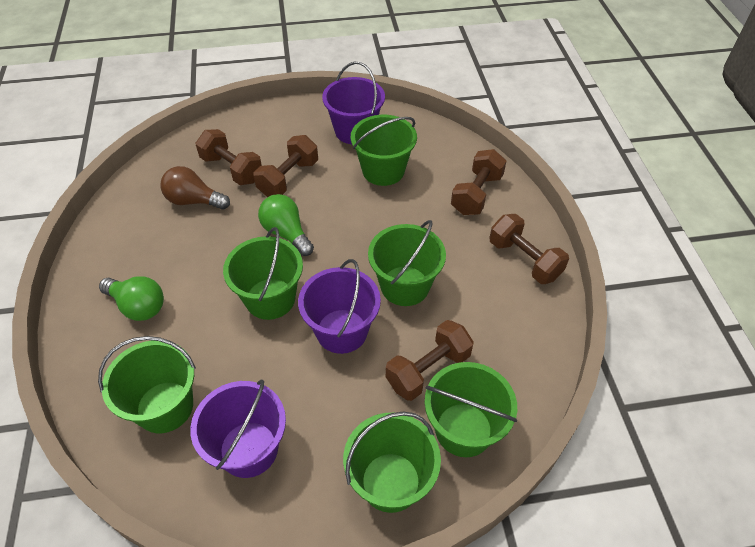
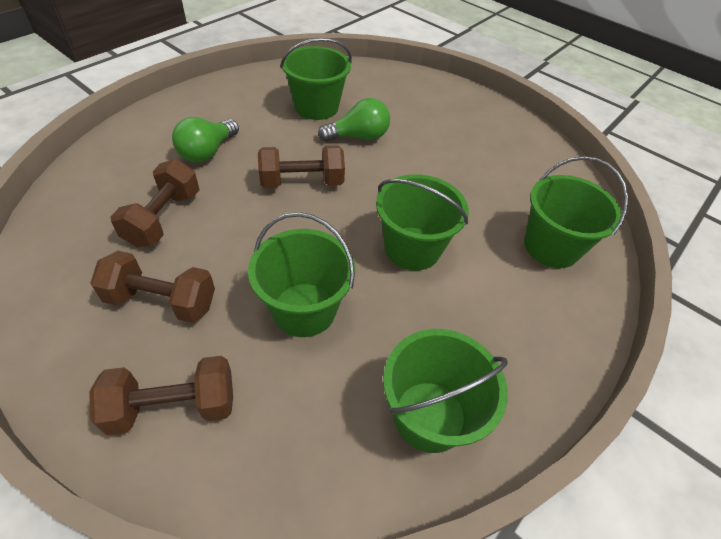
brown dumbbell: 5 -> 4
brown light bulb: 1 -> 0
green bucket: 6 -> 5
purple bucket: 3 -> 0

